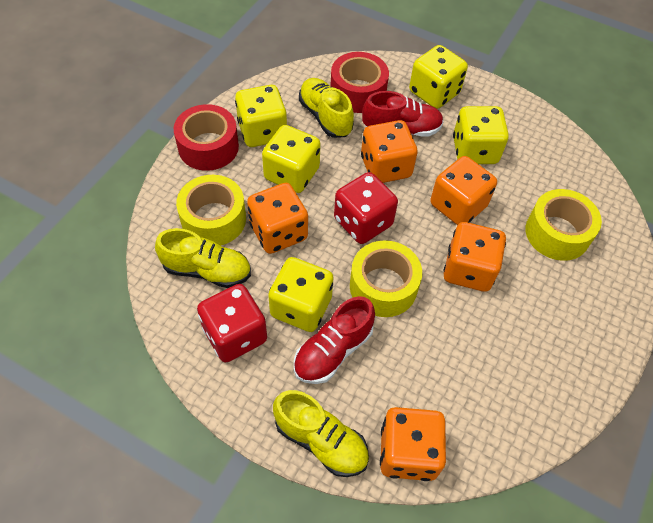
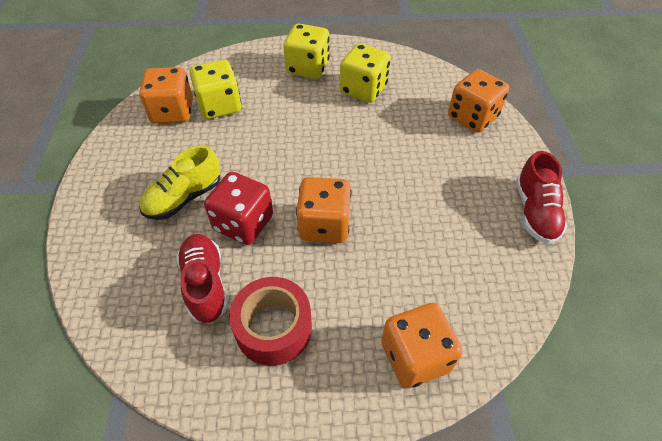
orange dice: 5 -> 4
red dice: 2 -> 1
red tape: 2 -> 1
yellow dice: 5 -> 3
yellow shoe: 3 -> 1
yellow tape: 3 -> 0

